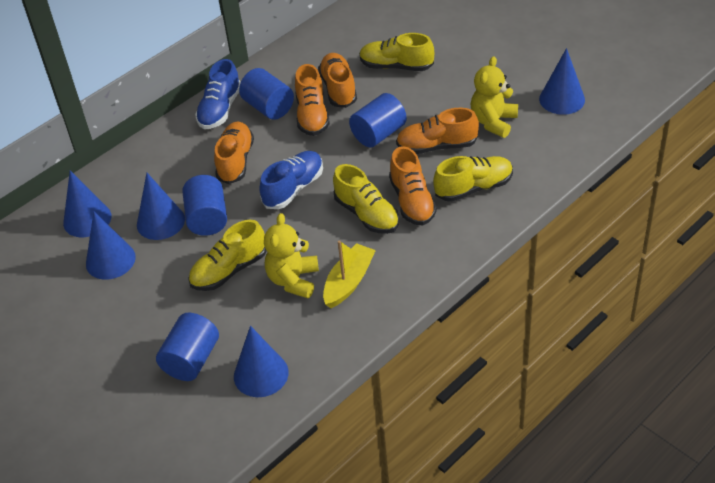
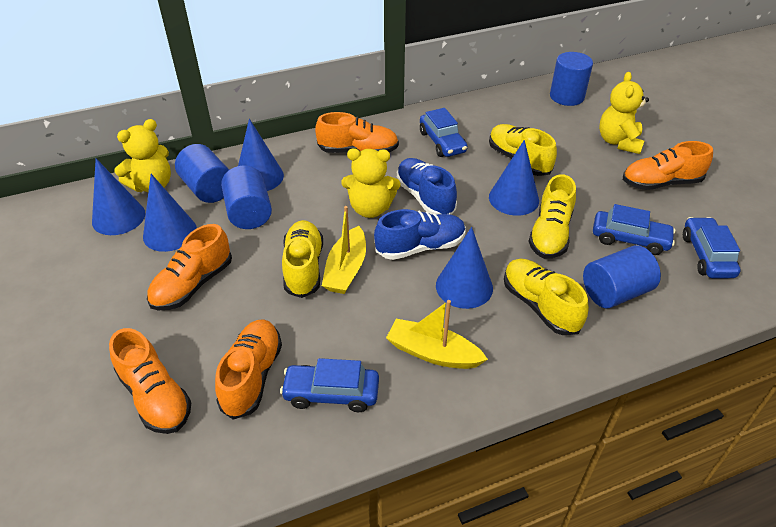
blue car: 0 -> 4
yellow boat: 1 -> 2
yellow teddy bear: 2 -> 3

